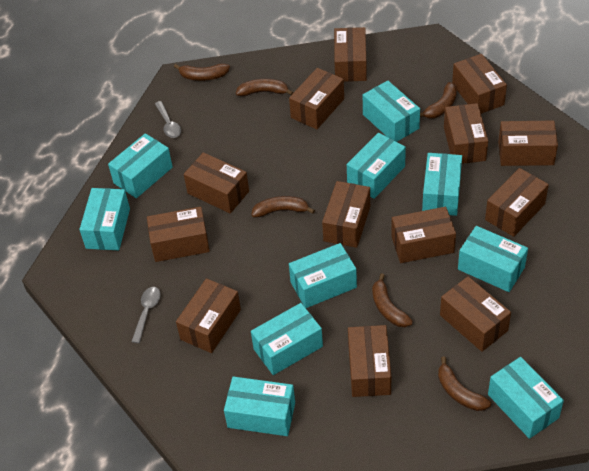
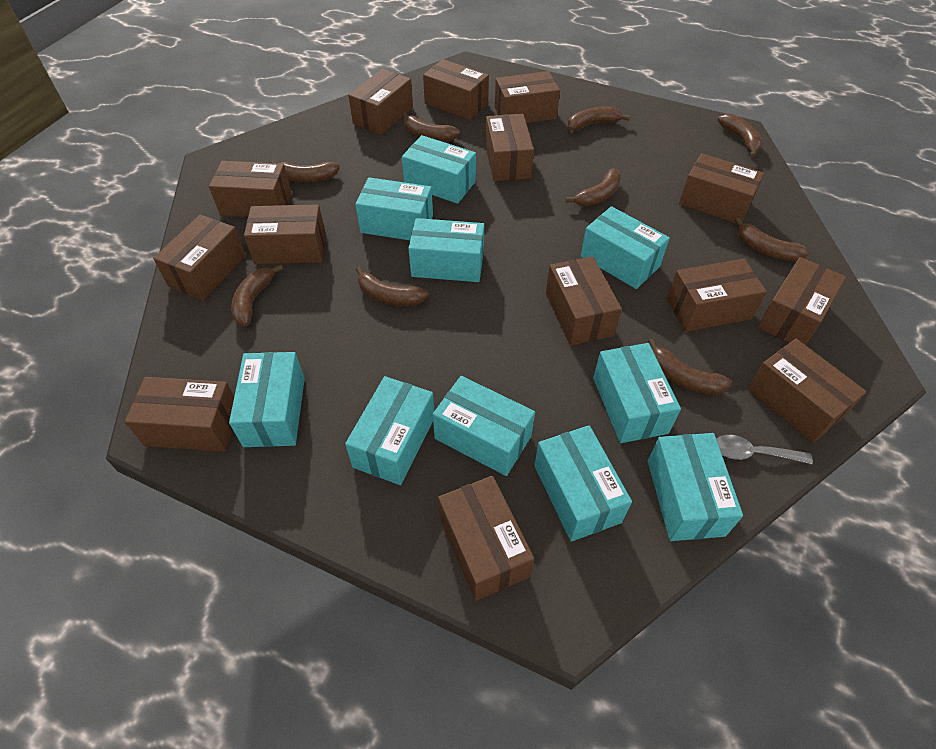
brown banana: 6 -> 9
brown box: 13 -> 14
grey spoon: 2 -> 1

